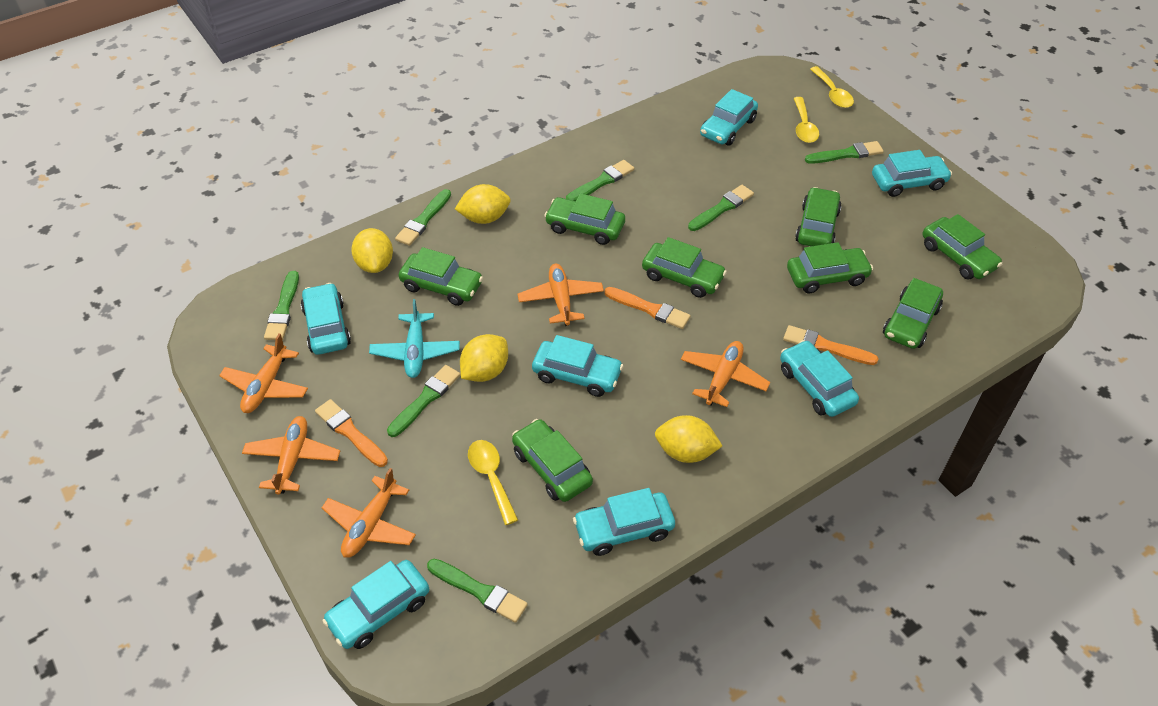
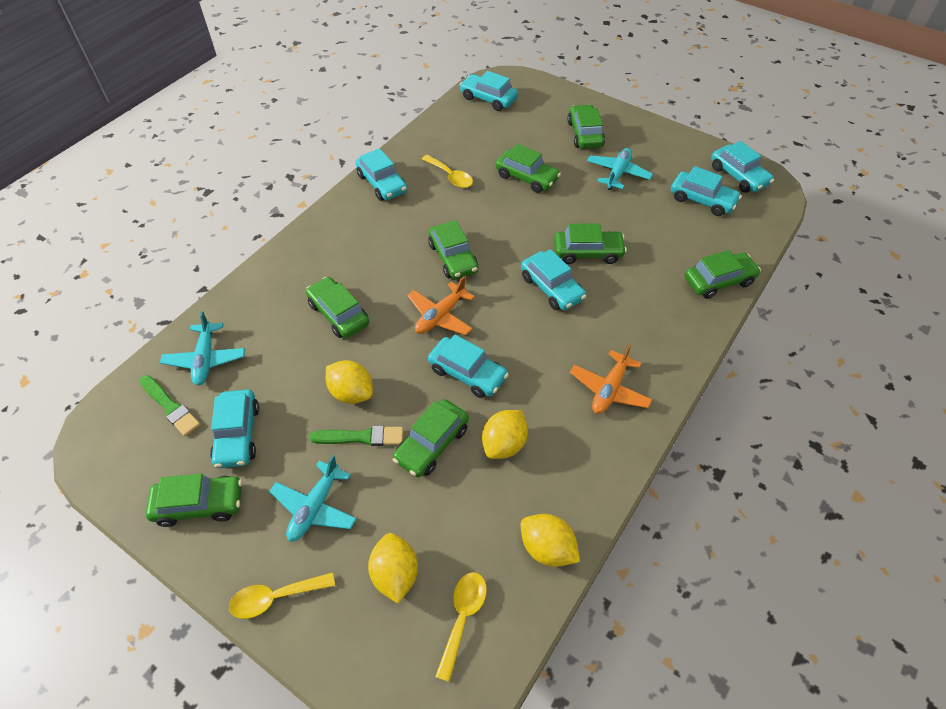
green brush: 7 -> 2
orange brush: 3 -> 0
orange plane: 5 -> 2
turquoise plane: 1 -> 3

